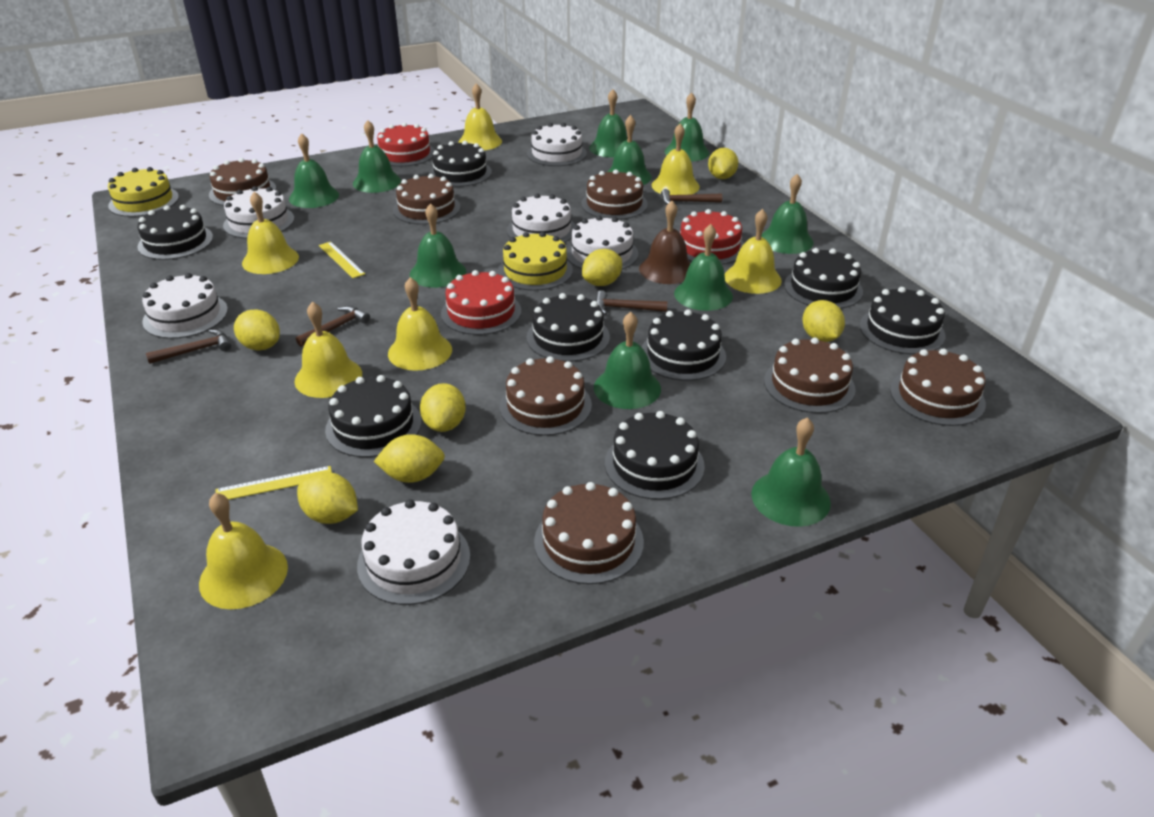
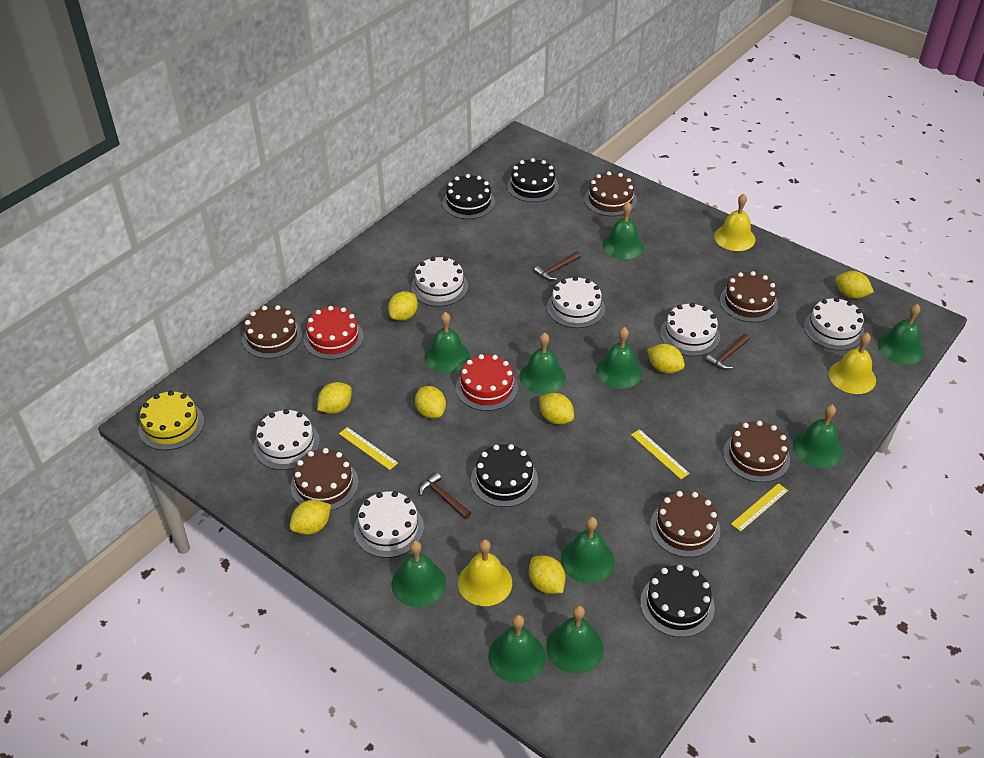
black cake: 8 -> 4
brown bell: 1 -> 0
brown cake: 7 -> 6
brown hammer: 4 -> 3
red cake: 3 -> 2
yellow bell: 7 -> 3
yellow cake: 2 -> 1
yellow lemon: 7 -> 8
yellow ruler: 2 -> 3

